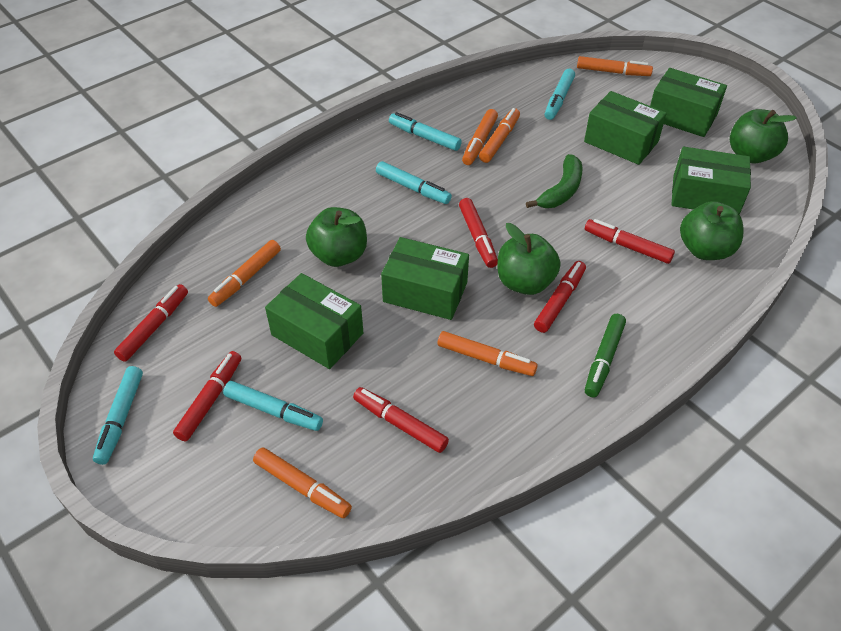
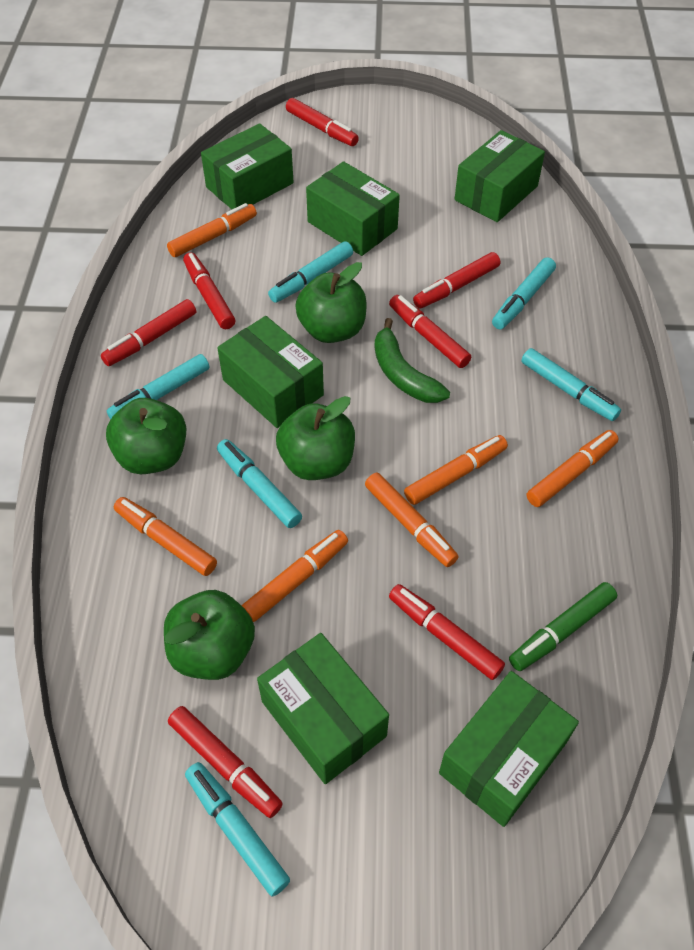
green box: 5 -> 6
red marker: 6 -> 7
turquoise marker: 5 -> 6

